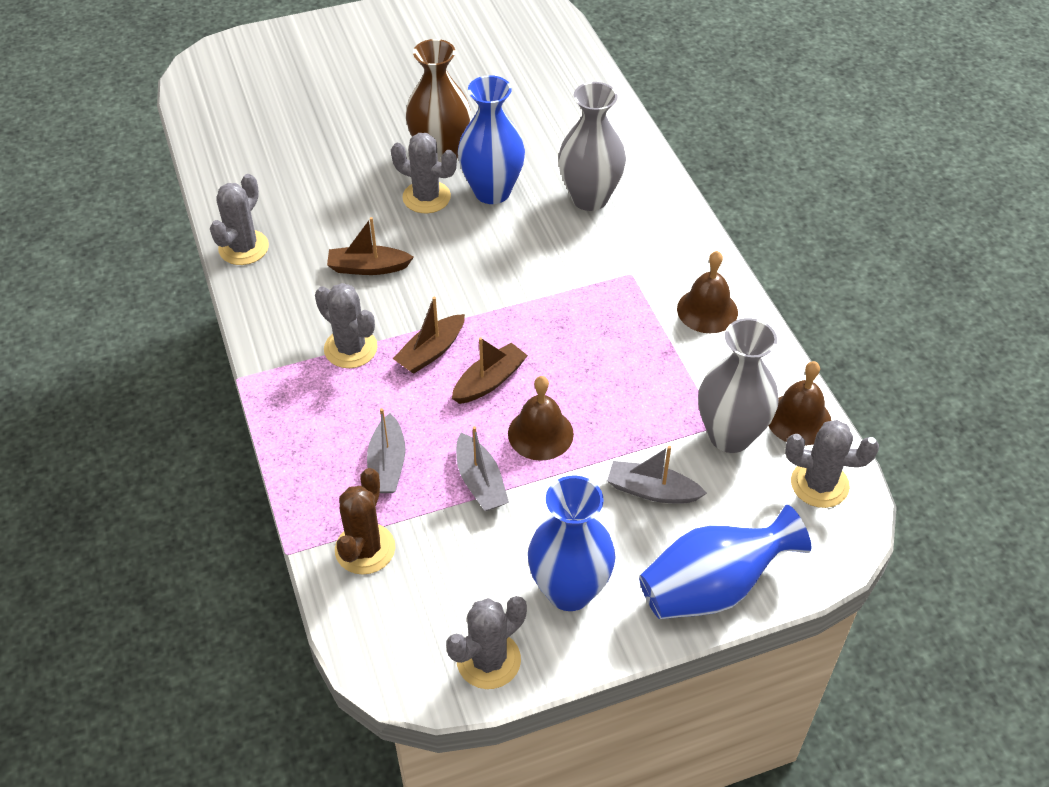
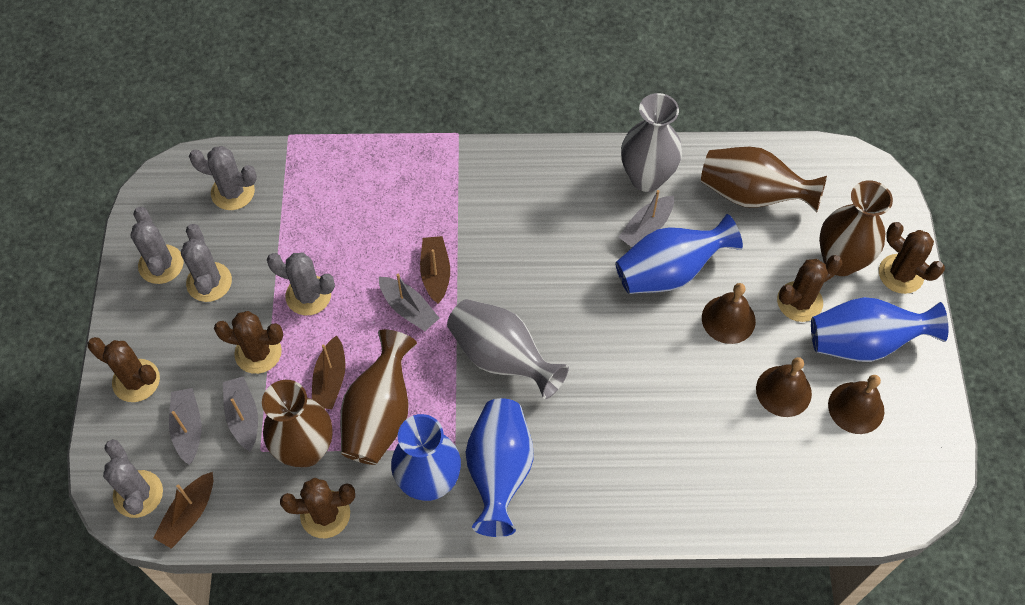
blue vase: 3 -> 4
brown cactus: 1 -> 5
brown vase: 1 -> 4
grey boat: 3 -> 4

